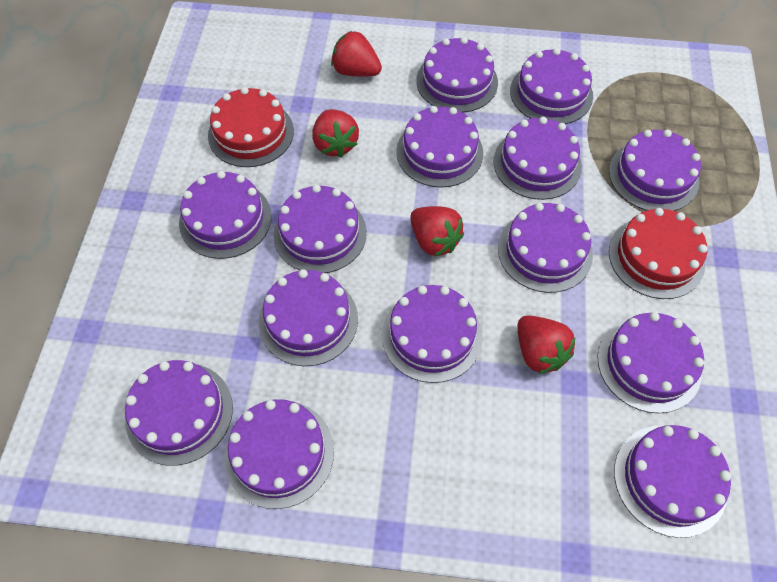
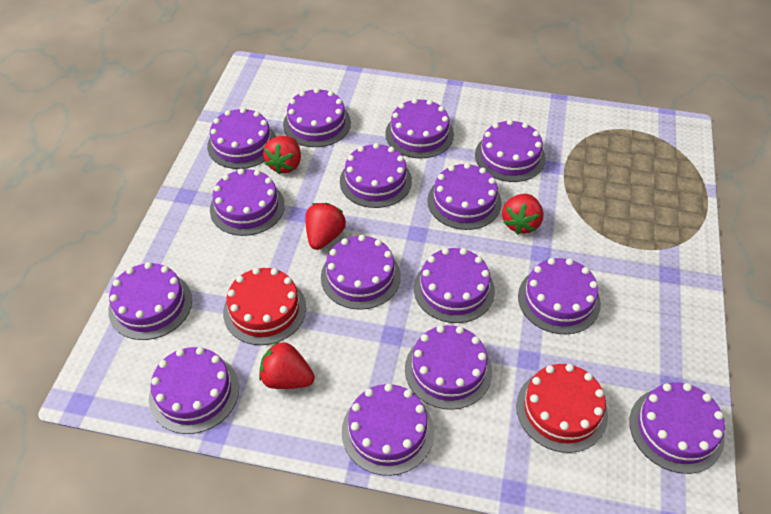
purple cake: 14 -> 15

